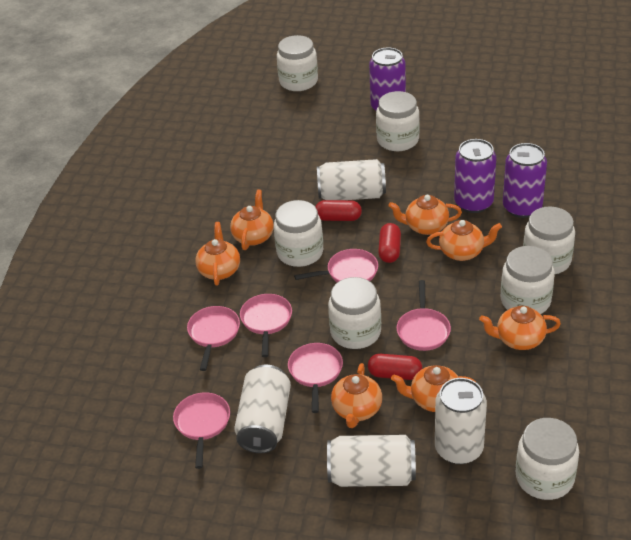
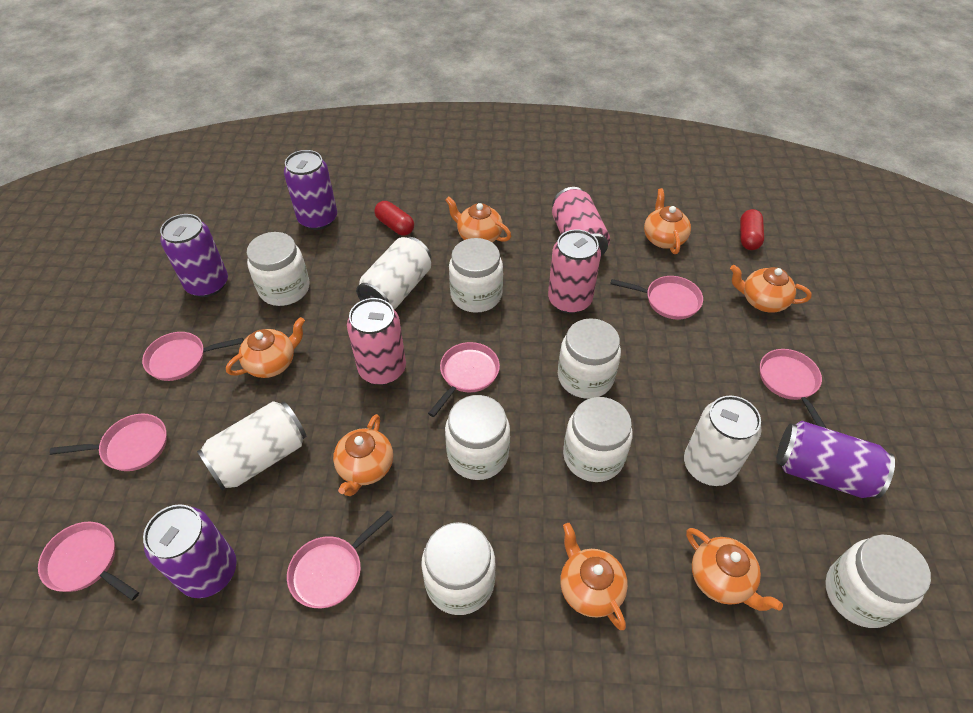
pink can: 0 -> 3
pink pan: 6 -> 7
purple can: 3 -> 4
red capsule: 3 -> 2
white can: 4 -> 3

